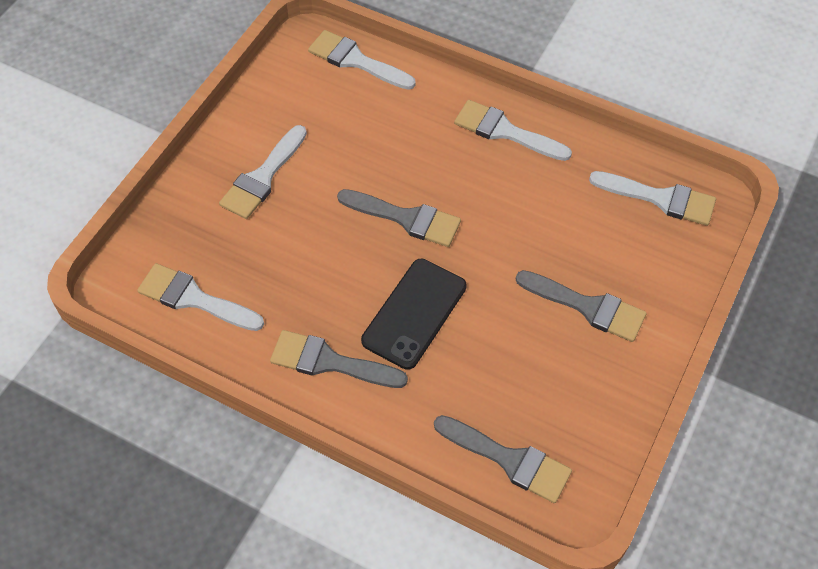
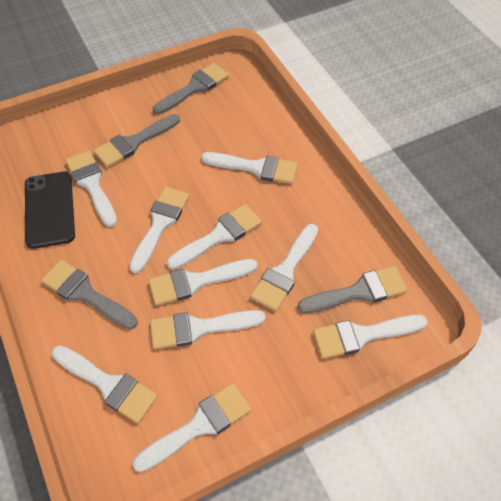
white brush: 5 -> 10

